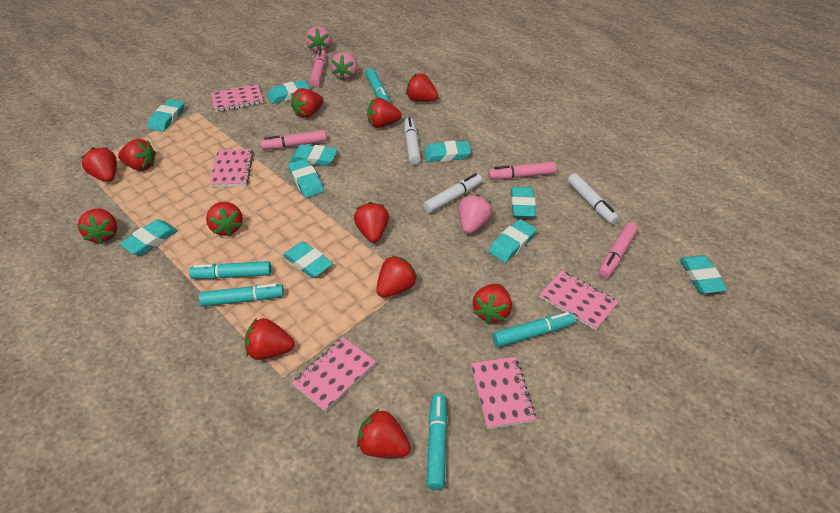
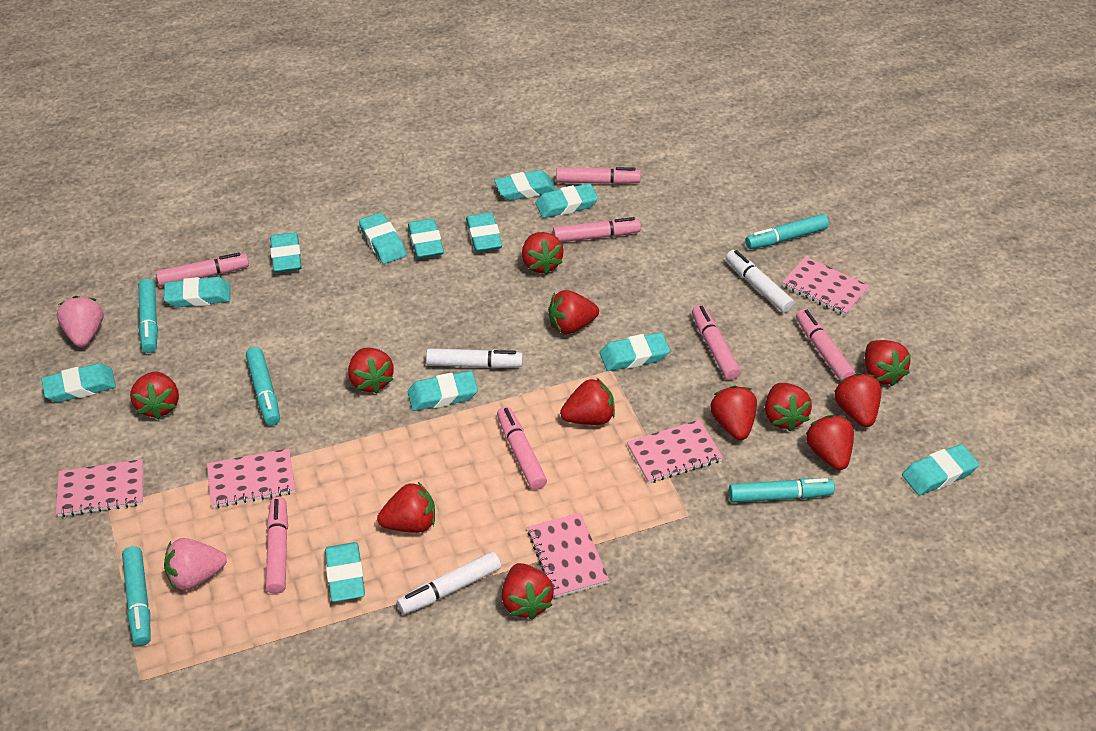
pink marker: 4 -> 7
pink strawberry: 3 -> 2
turquoise eraser: 10 -> 12

